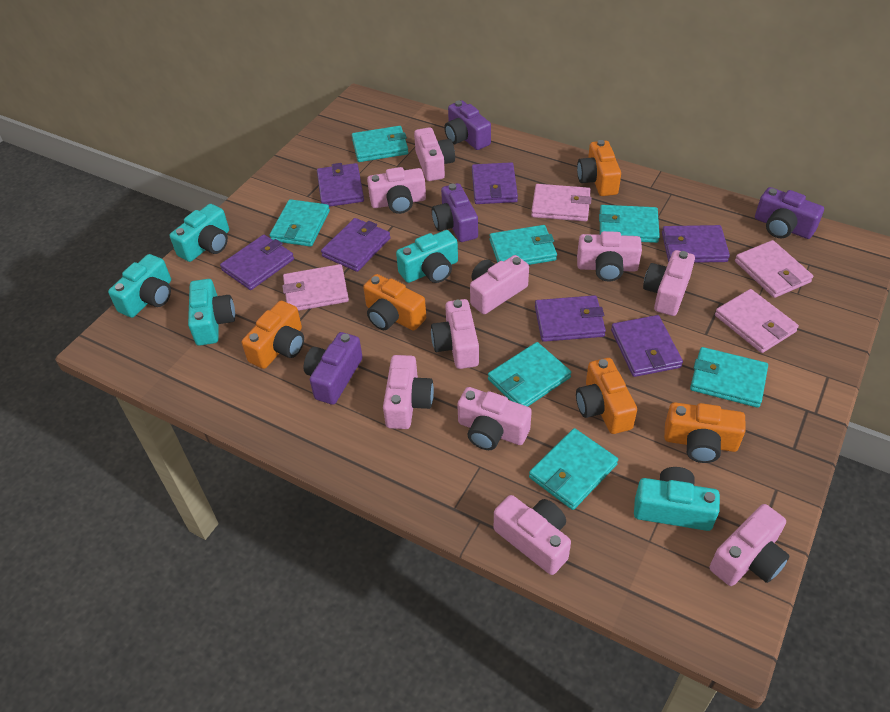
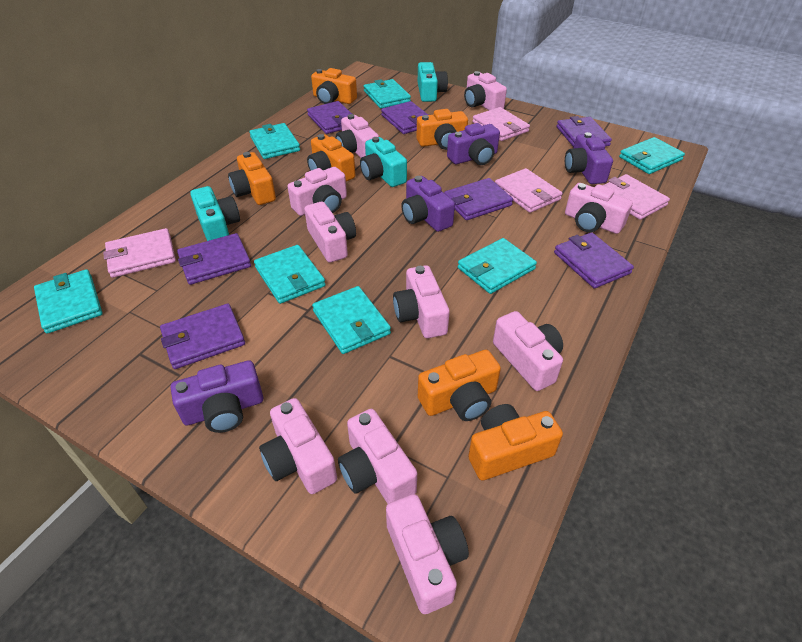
orange camera: 5 -> 6
turquoise camera: 5 -> 3

